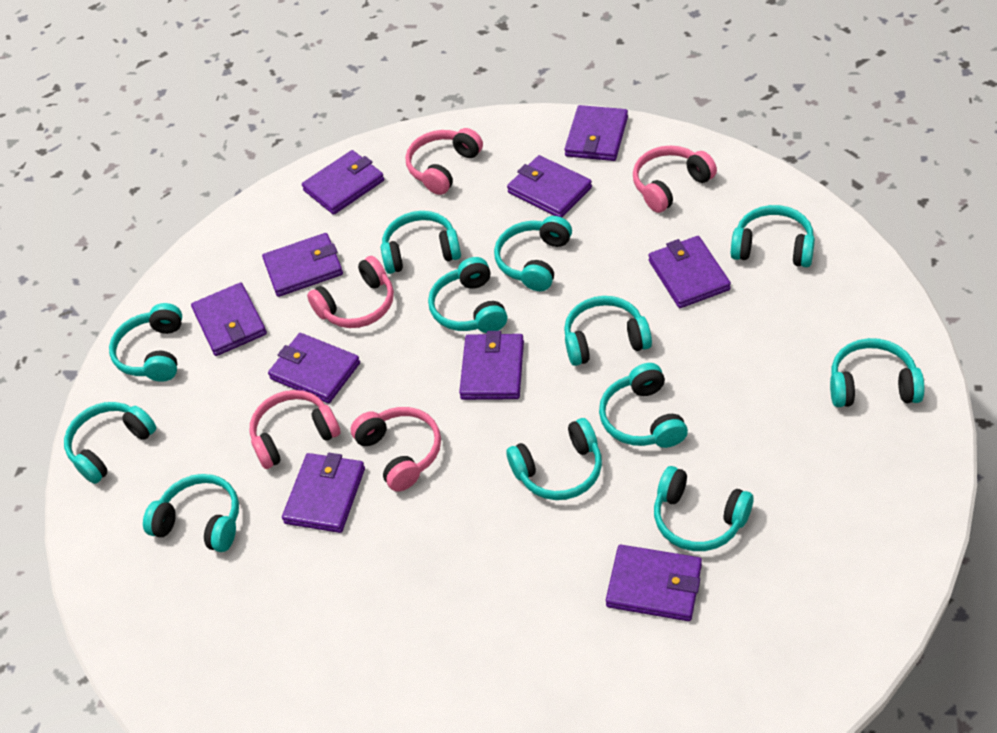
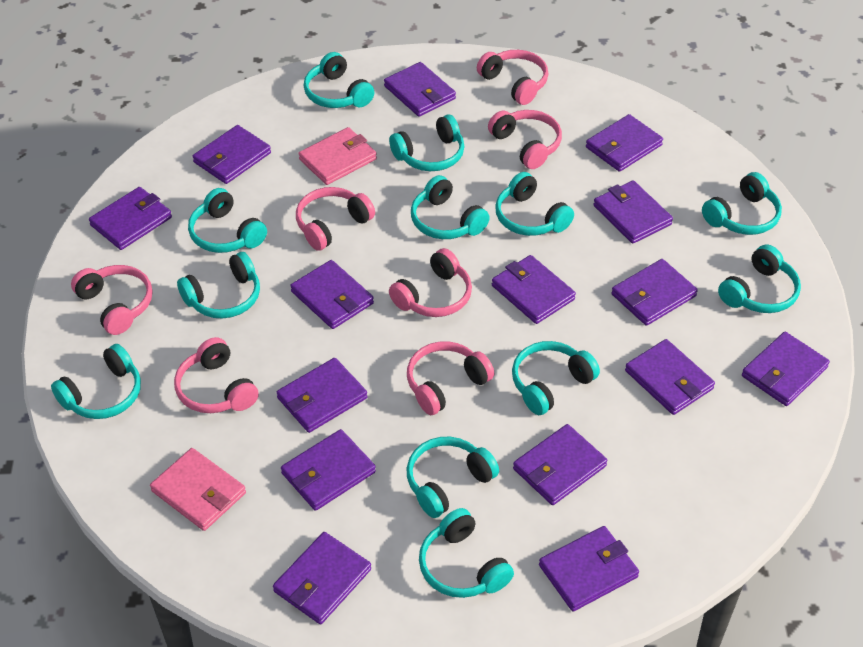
pink headphones: 5 -> 7
pink wallet: 0 -> 2
purple wallet: 10 -> 15

